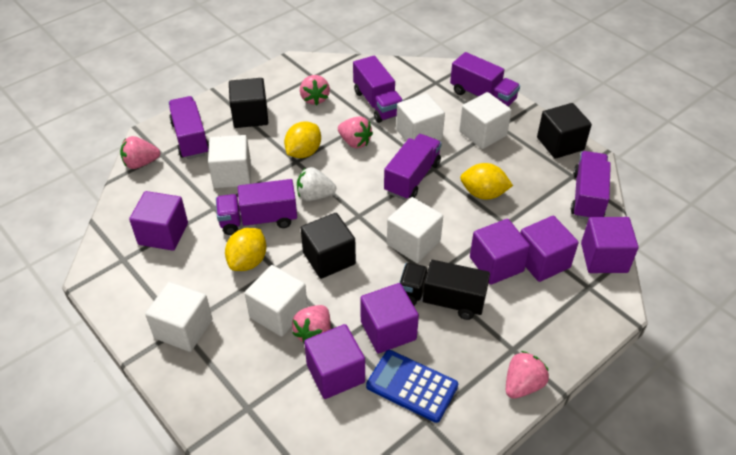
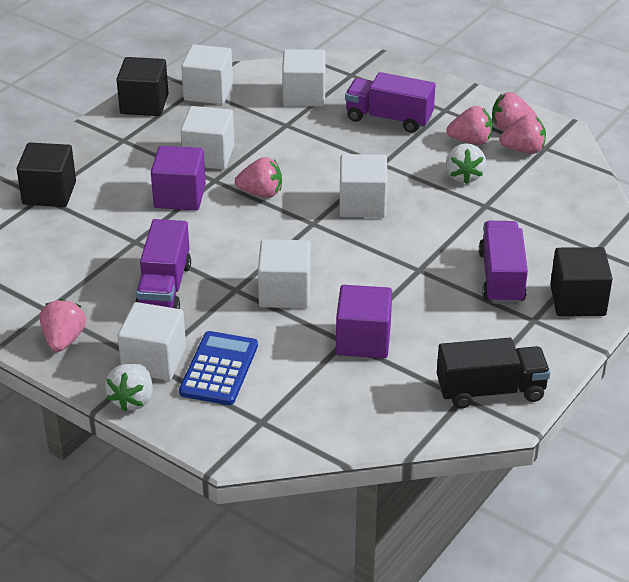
purple cube: 6 -> 2
purple truck: 6 -> 3
white strawberry: 1 -> 2
yellow lemon: 3 -> 0

